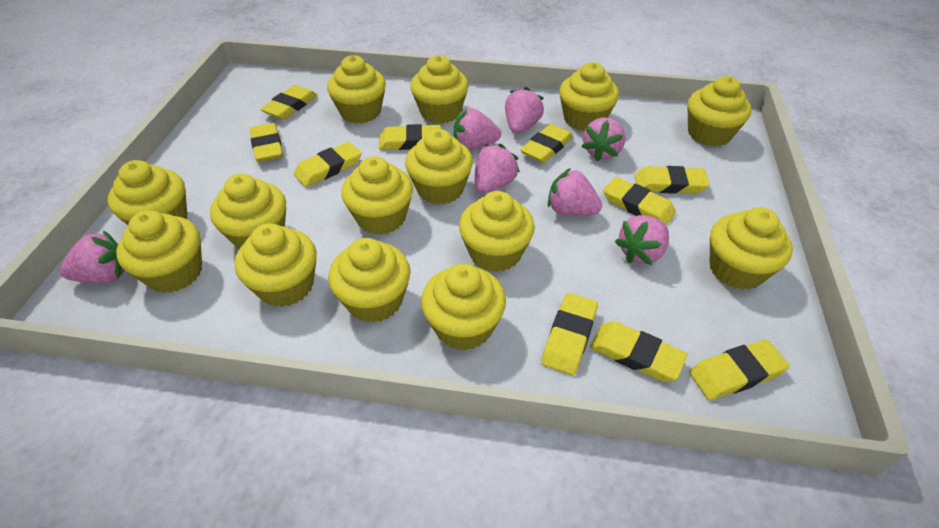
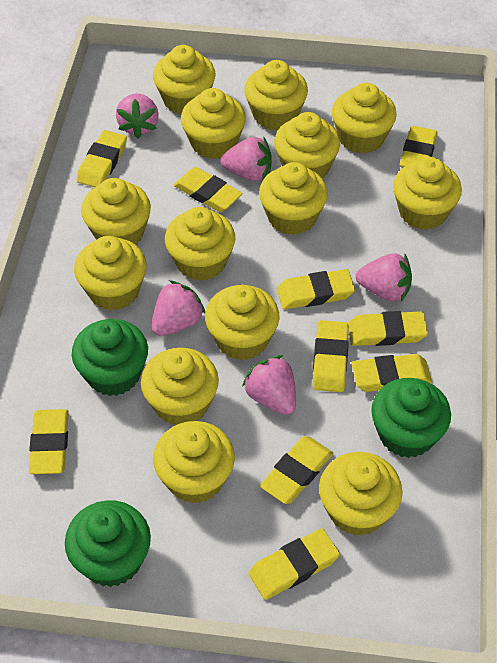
green cupcake: 0 -> 3
pink strawberry: 7 -> 5

